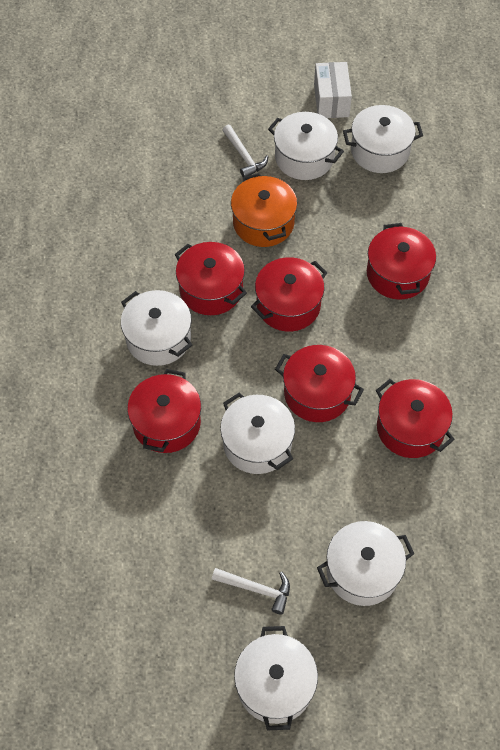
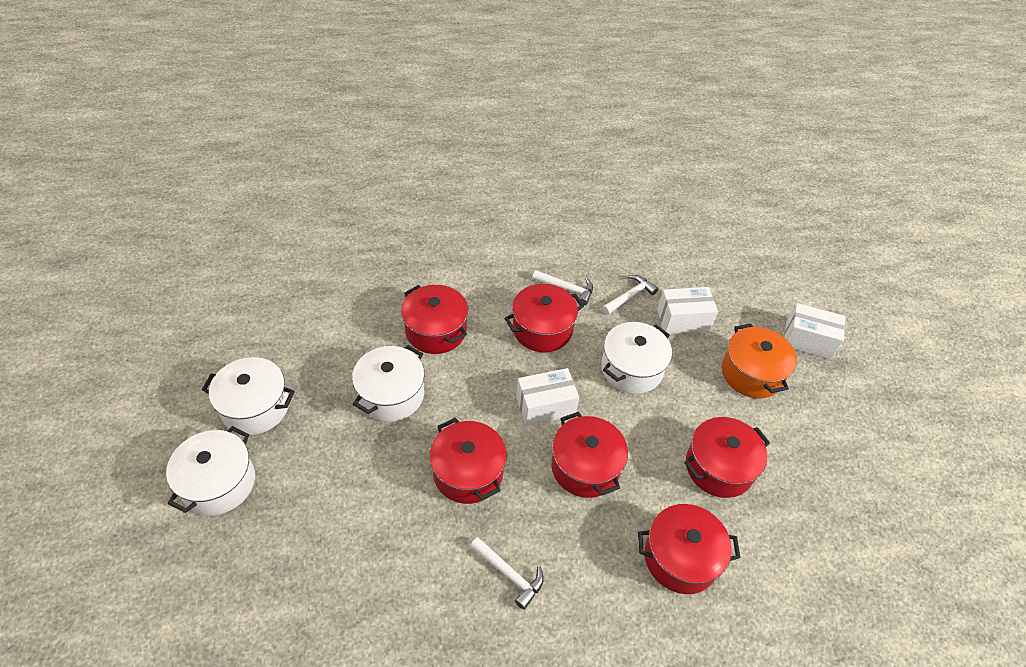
white box: 1 -> 3
white hammer: 2 -> 3
white pot: 6 -> 4

